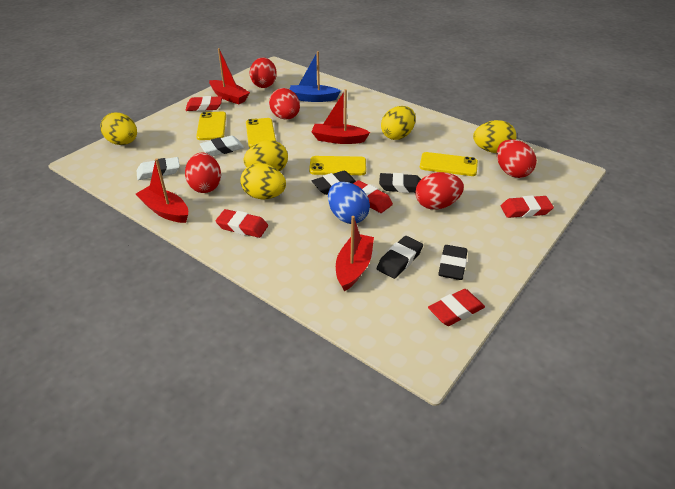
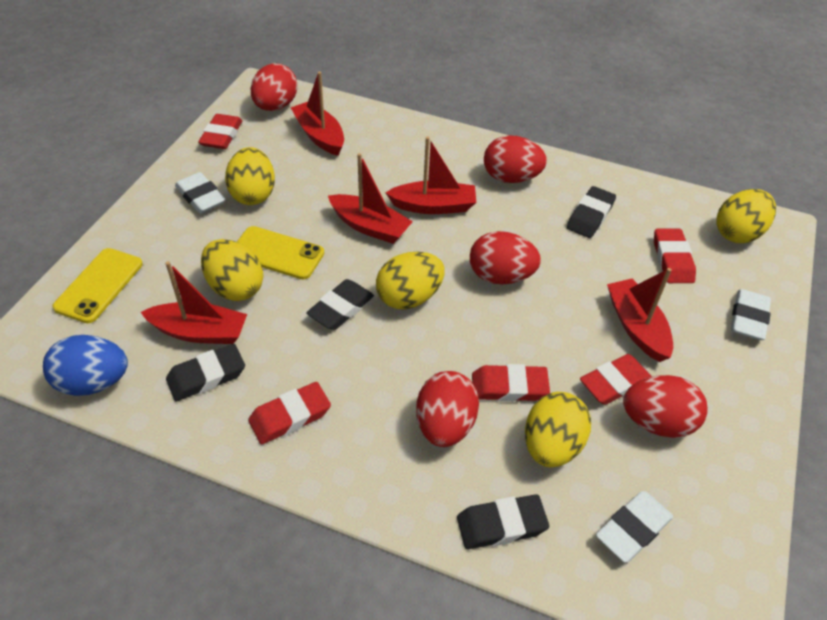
blue boat: 1 -> 0
red boat: 4 -> 5
white eraser: 2 -> 3
yellow phone: 4 -> 2

